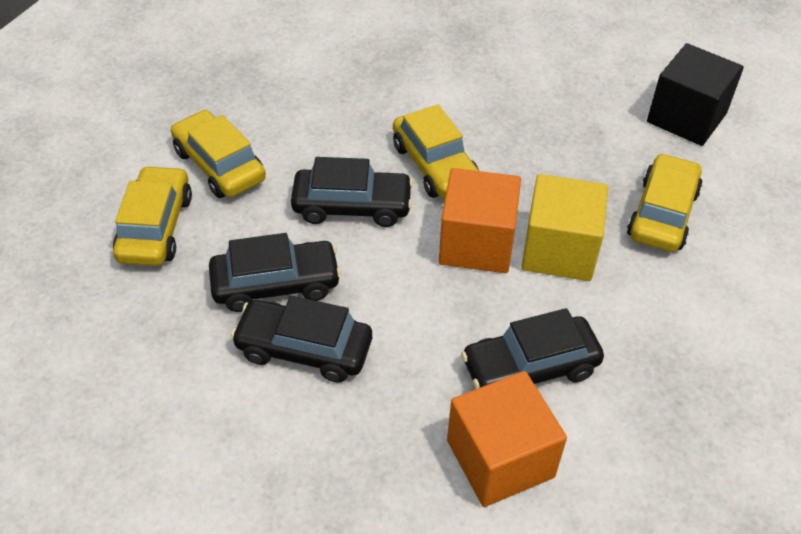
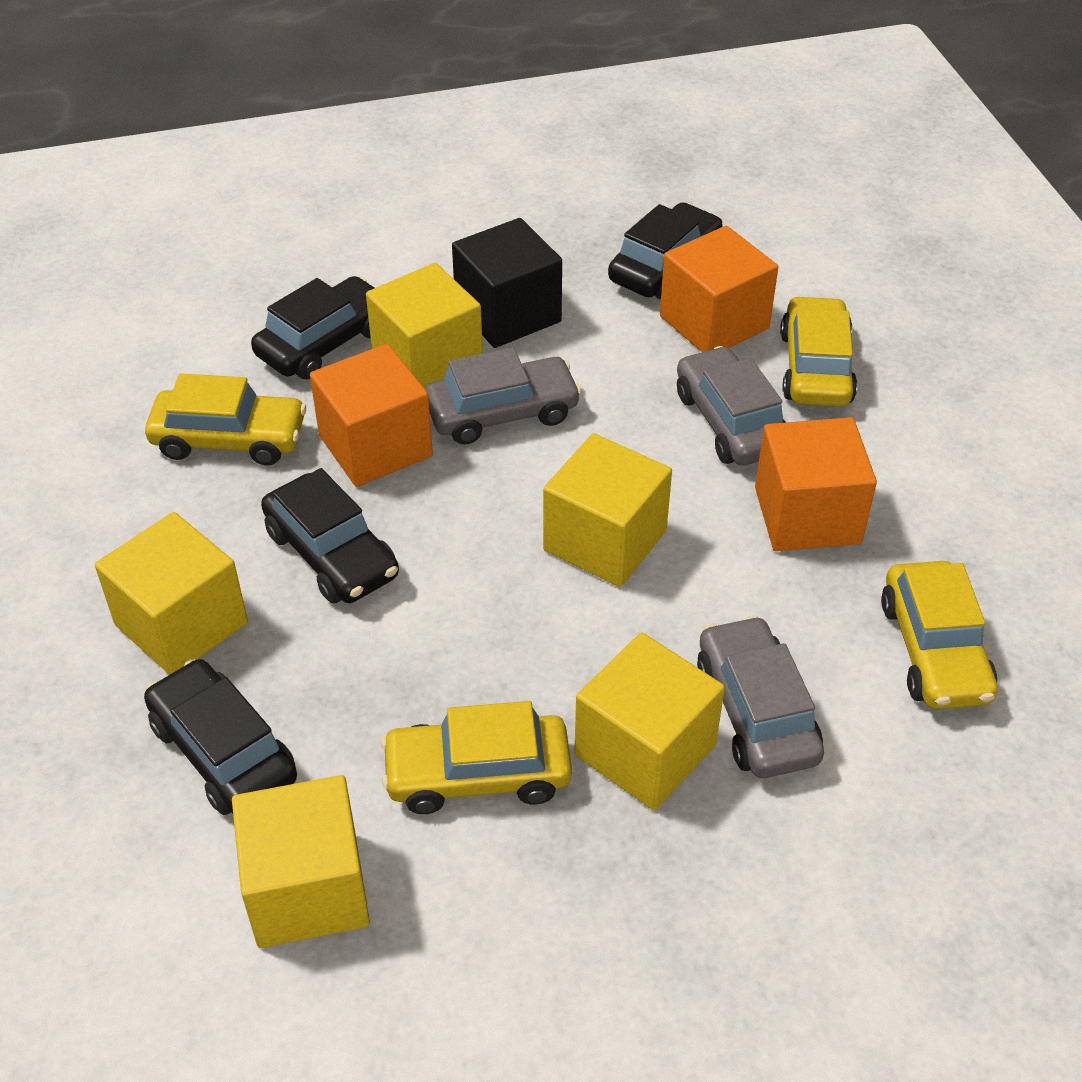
grey car: 0 -> 3
orange cube: 2 -> 3
yellow cube: 1 -> 5

